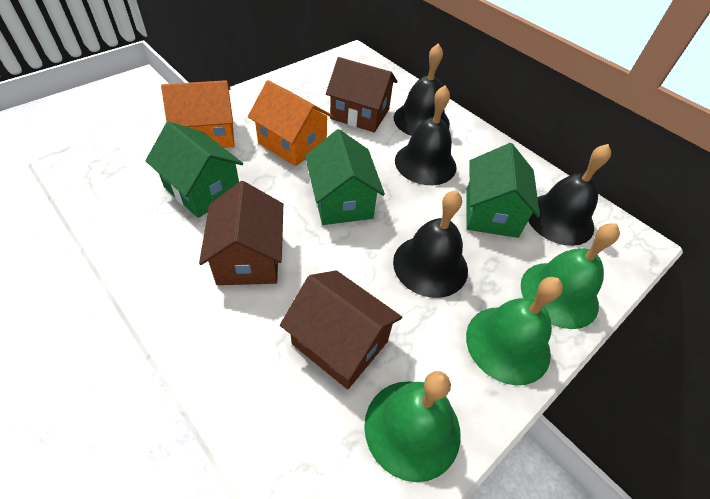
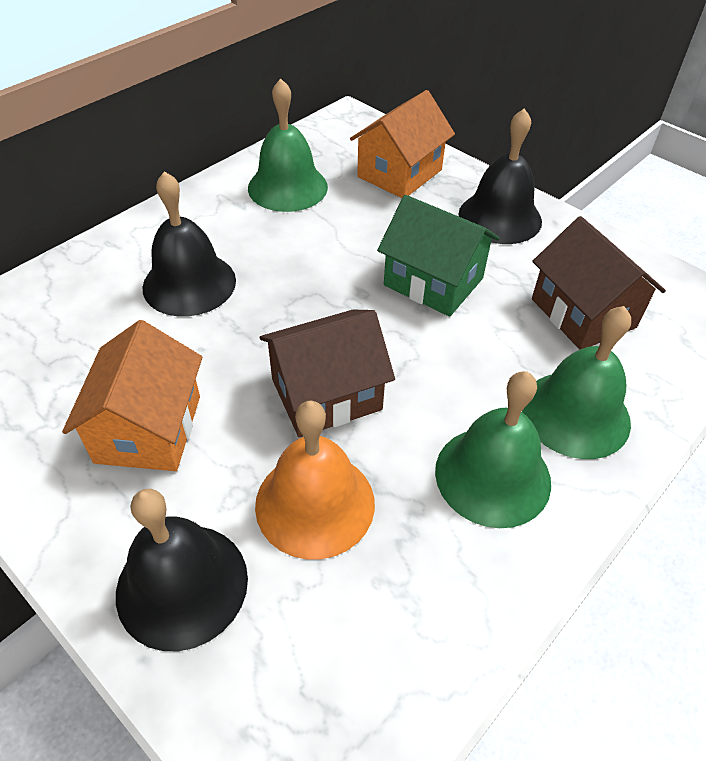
black bell: 4 -> 3
brown house: 3 -> 2
green house: 3 -> 1
orange bell: 0 -> 1

